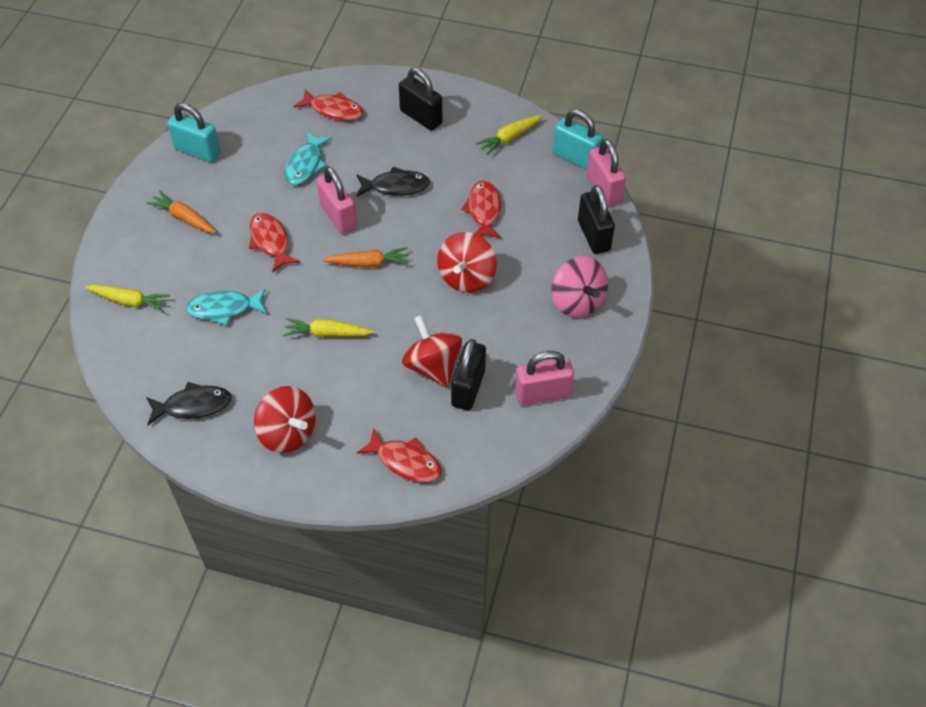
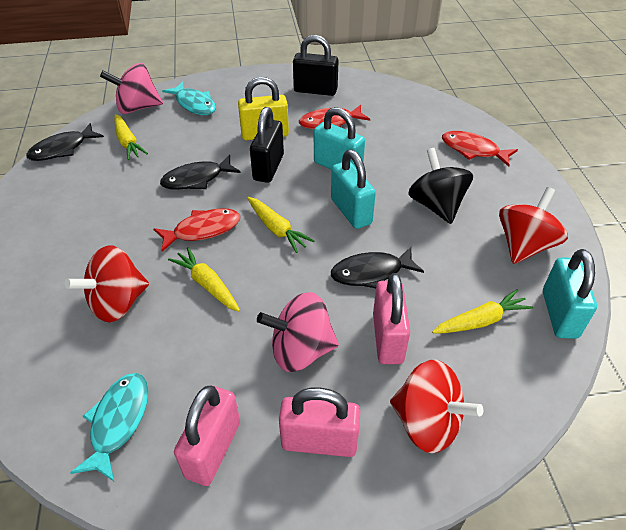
black fish: 2 -> 3
black padlock: 3 -> 2
black spinning top: 0 -> 1
orange carrot: 2 -> 0
pink spinning top: 1 -> 2
red fish: 4 -> 3
turquoise padlock: 2 -> 3
yellow carrot: 3 -> 4
yellow padlock: 0 -> 1

